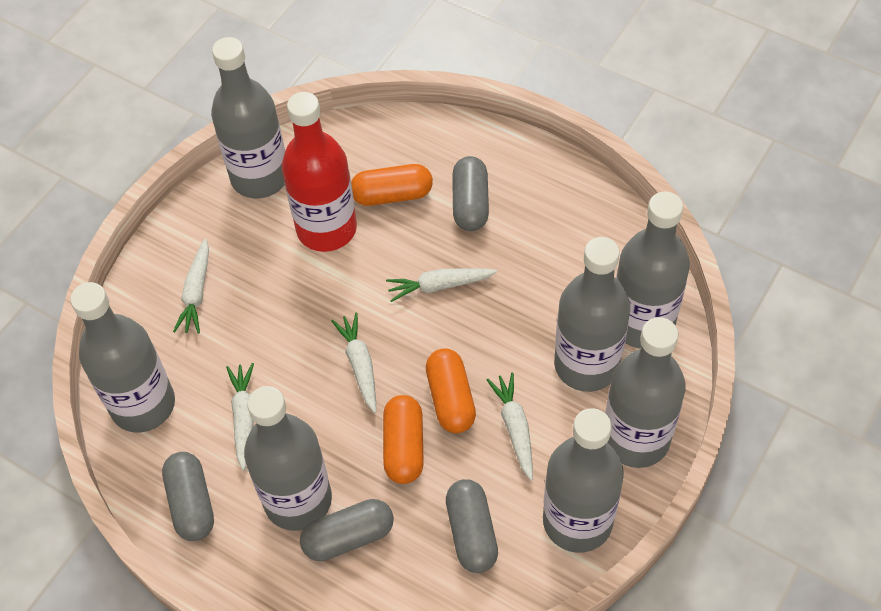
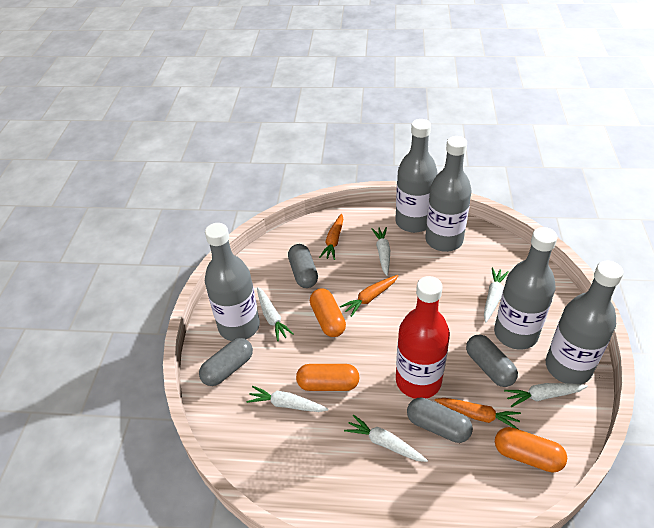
grey bottle: 7 -> 5
orange carrot: 0 -> 3
white carrot: 5 -> 6

